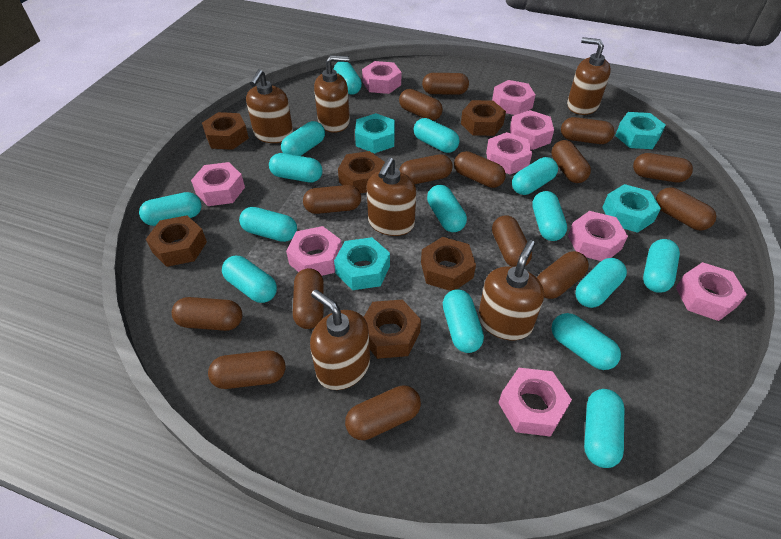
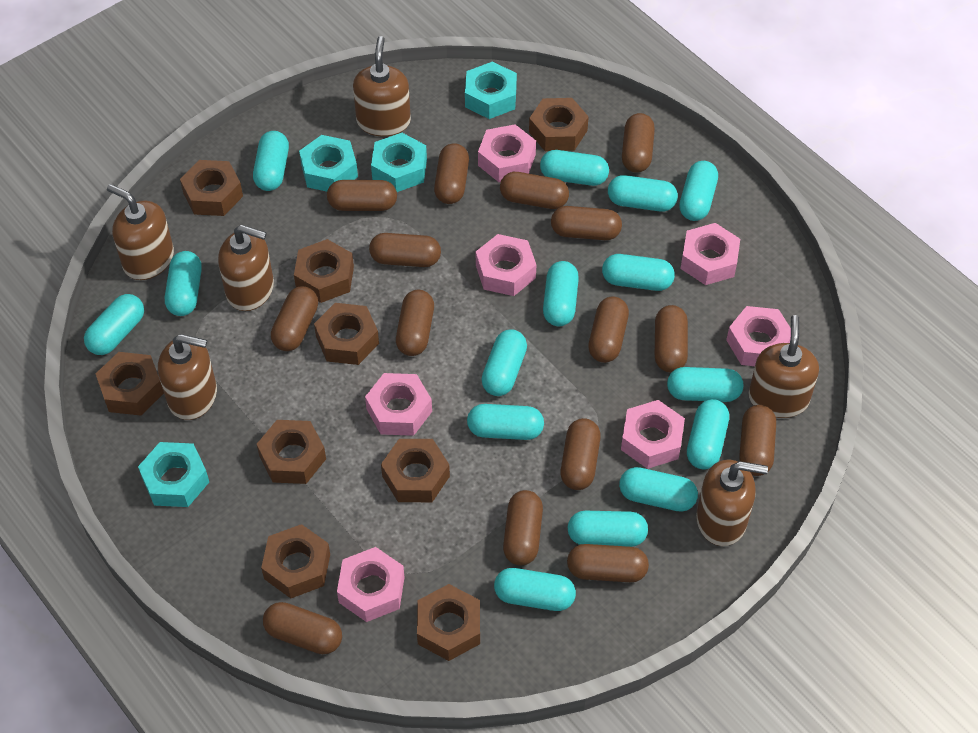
brown nut: 6 -> 9
pink nut: 9 -> 7

